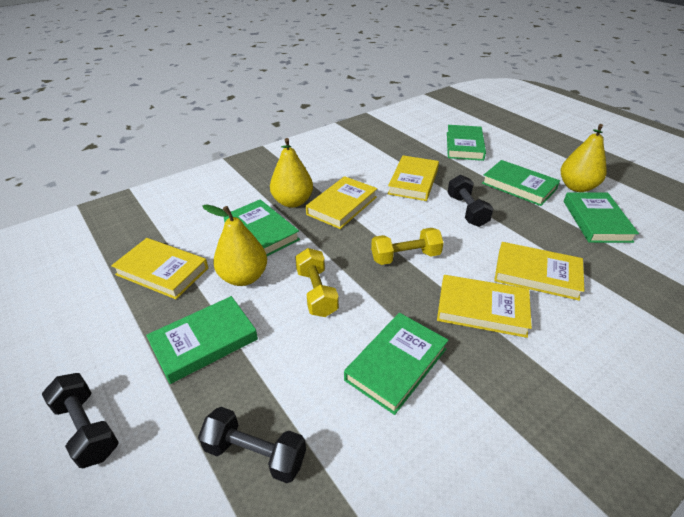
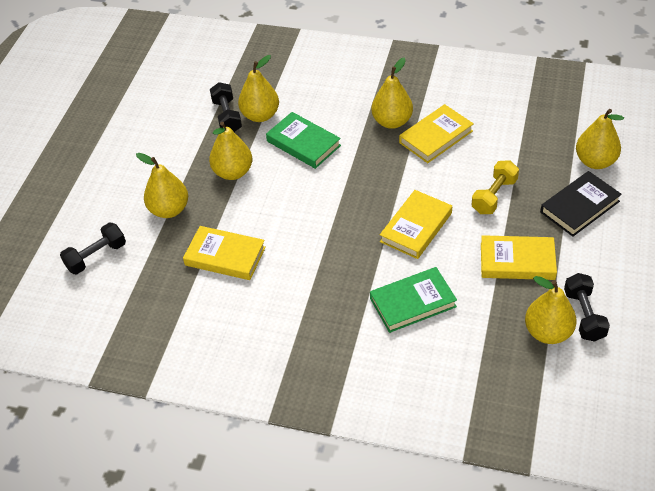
black book: 0 -> 1
green book: 6 -> 2
yellow book: 5 -> 4
yellow dumbbell: 2 -> 1
yellow pear: 3 -> 6

